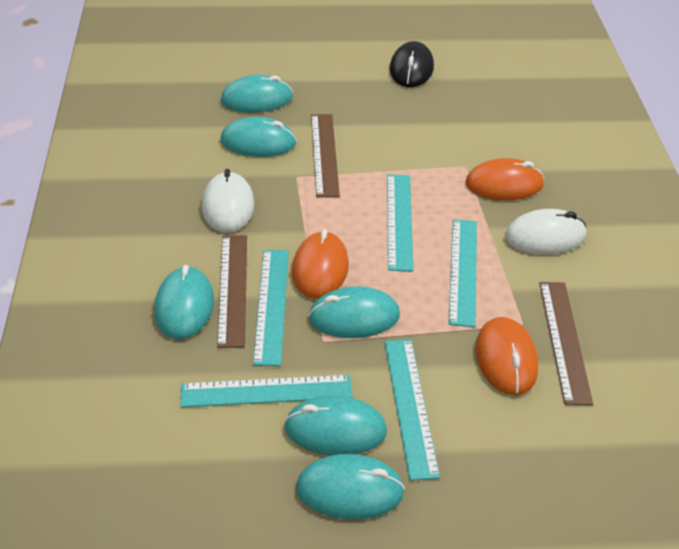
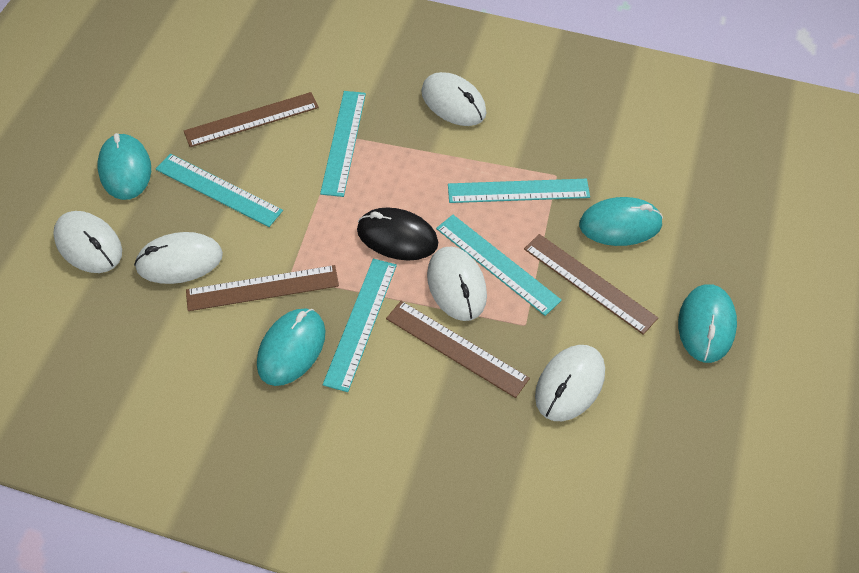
brown ruler: 3 -> 4
orange mouse: 3 -> 0
turquoise mouse: 6 -> 4
white mouse: 2 -> 5

